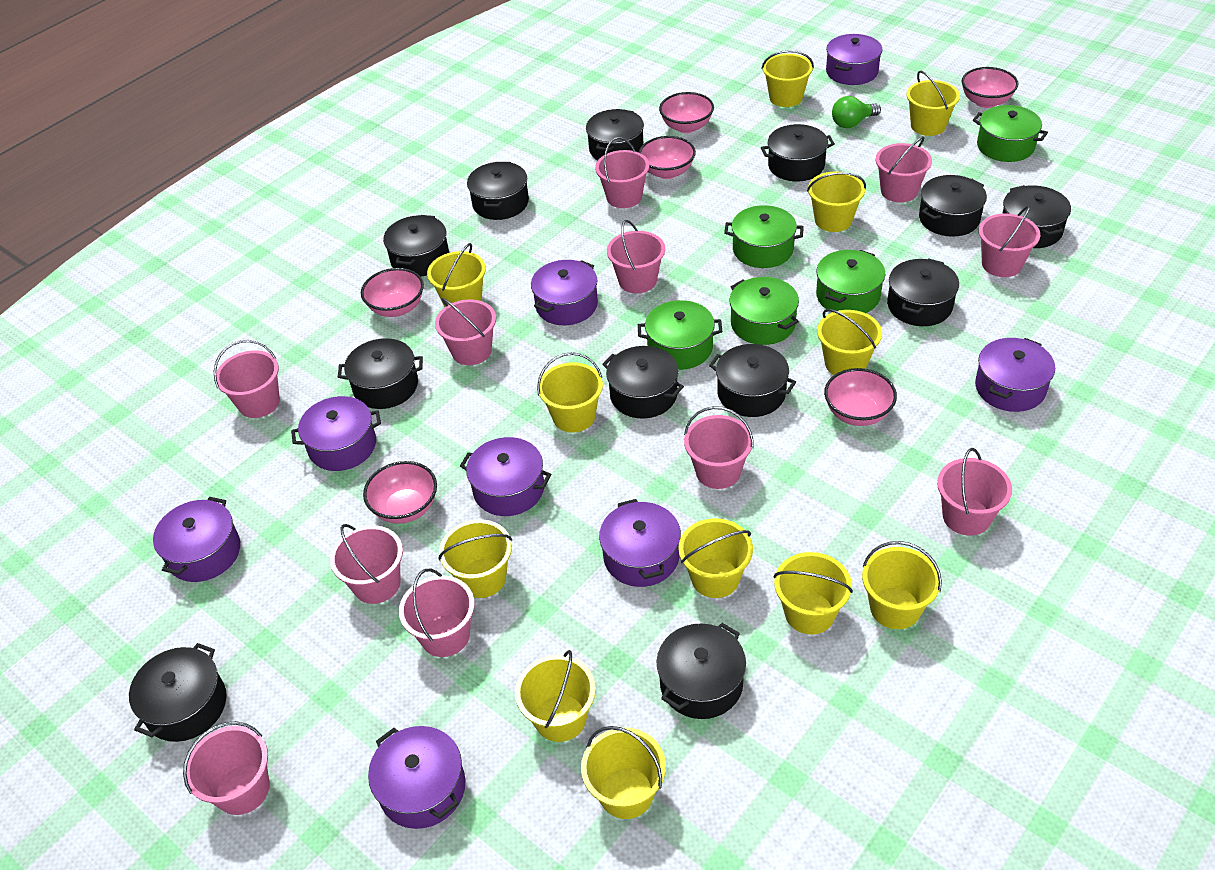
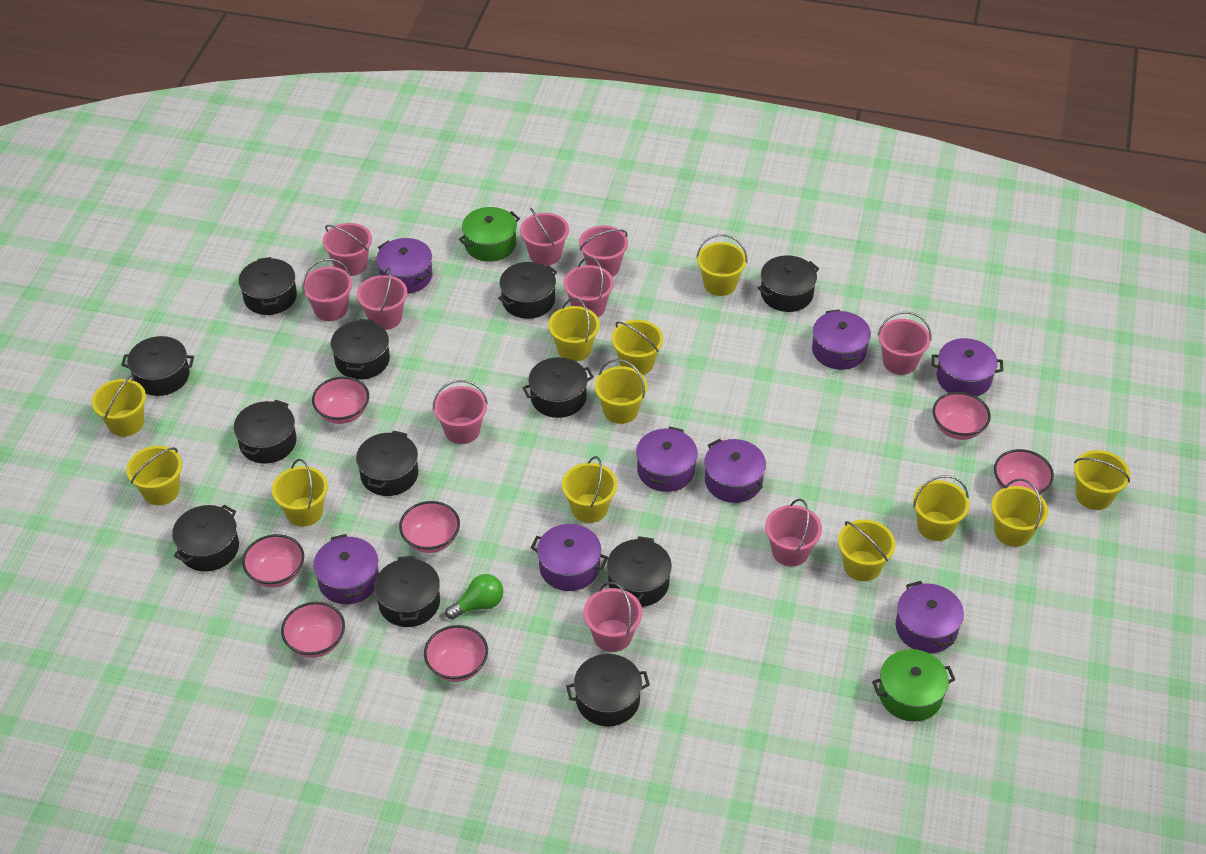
green pot: 5 -> 2
pink bowl: 6 -> 7
pink bucket: 11 -> 10

